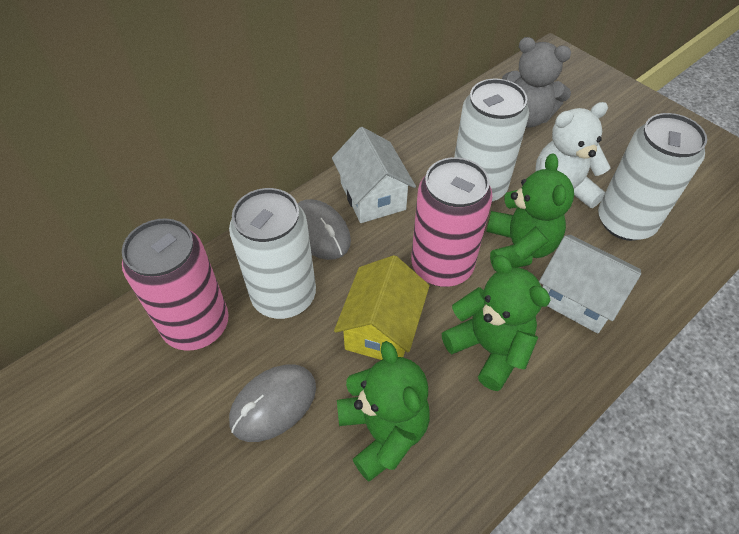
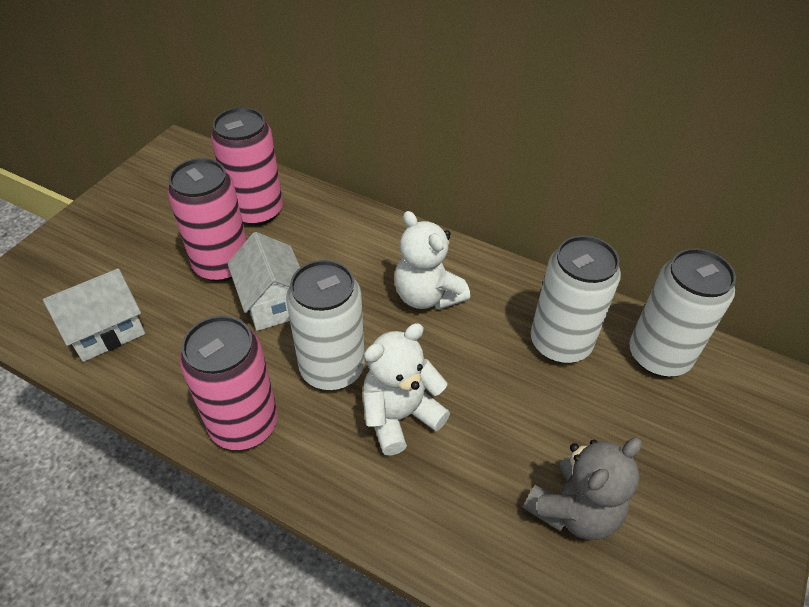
green teddy bear: 3 -> 0
grey mouse: 2 -> 0
pink can: 2 -> 3
white teddy bear: 1 -> 2
yellow house: 1 -> 0

